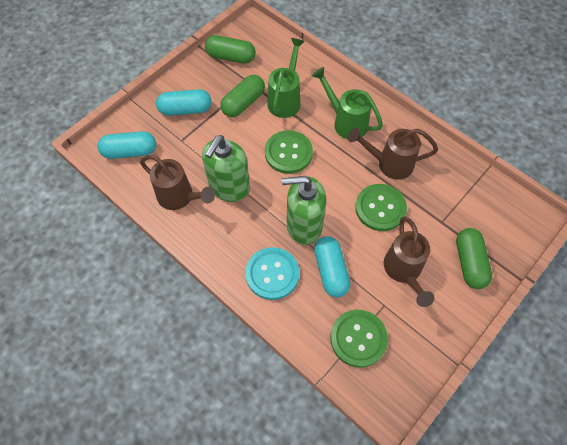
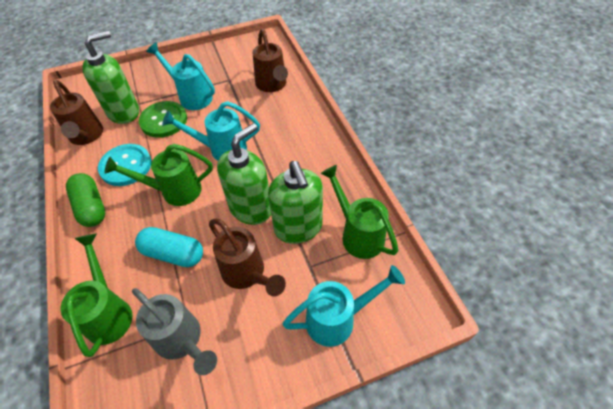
green button: 3 -> 1
green capsule: 3 -> 1
green soap dispenser: 2 -> 3
green watering can: 2 -> 3
grey watering can: 0 -> 1
turquoise capsule: 3 -> 1
turquoise watering can: 0 -> 3

